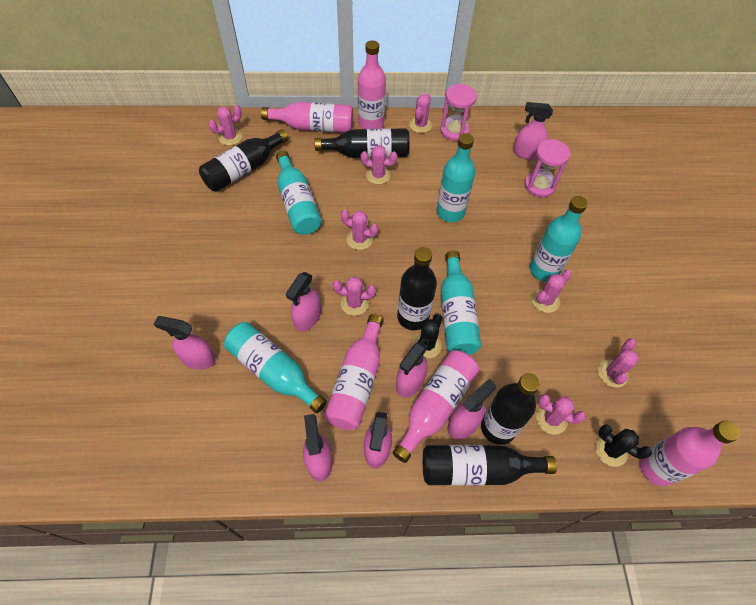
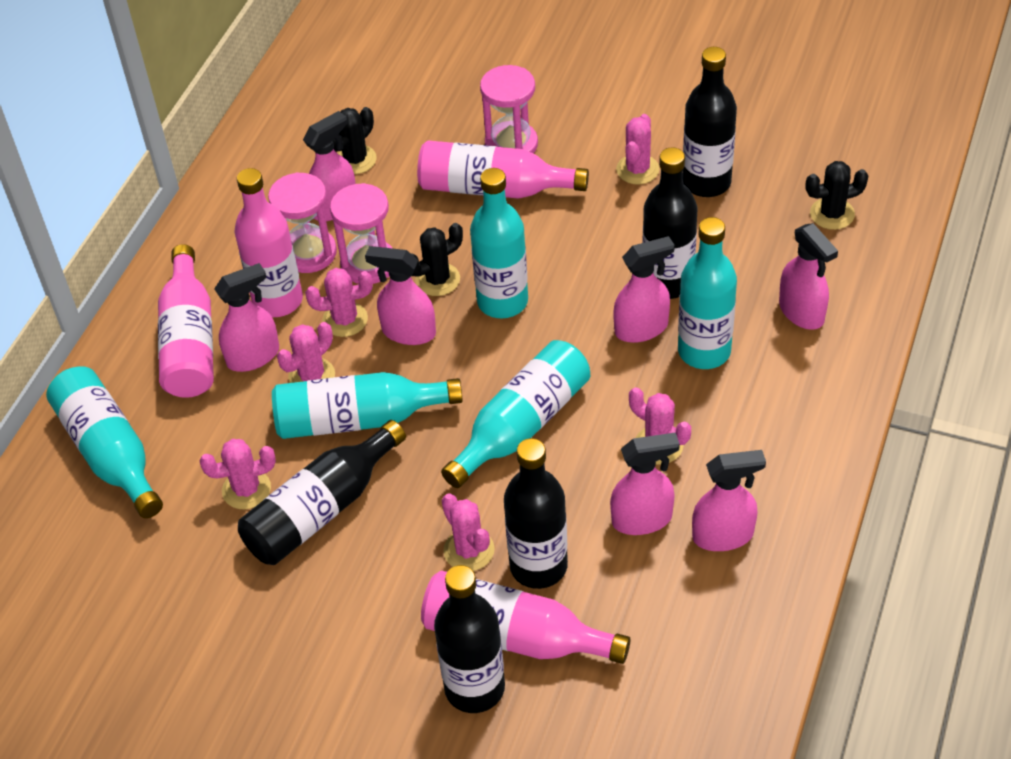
black cactus: 2 -> 3
pink bottle: 5 -> 4
pink cactus: 8 -> 6
pink hourglass: 2 -> 3

